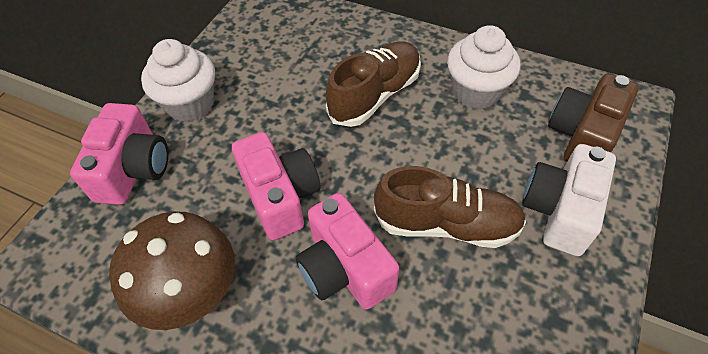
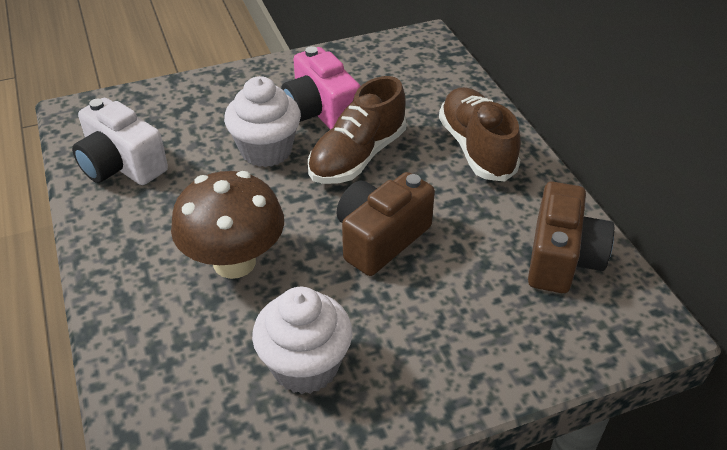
brown camera: 1 -> 2
pink camera: 3 -> 1

